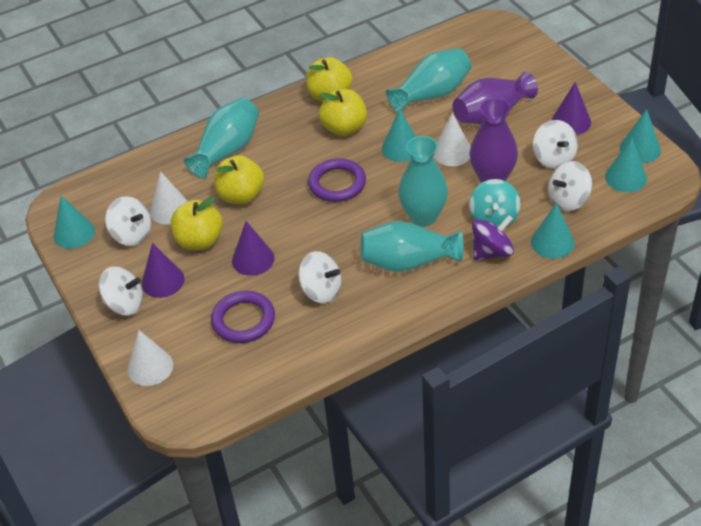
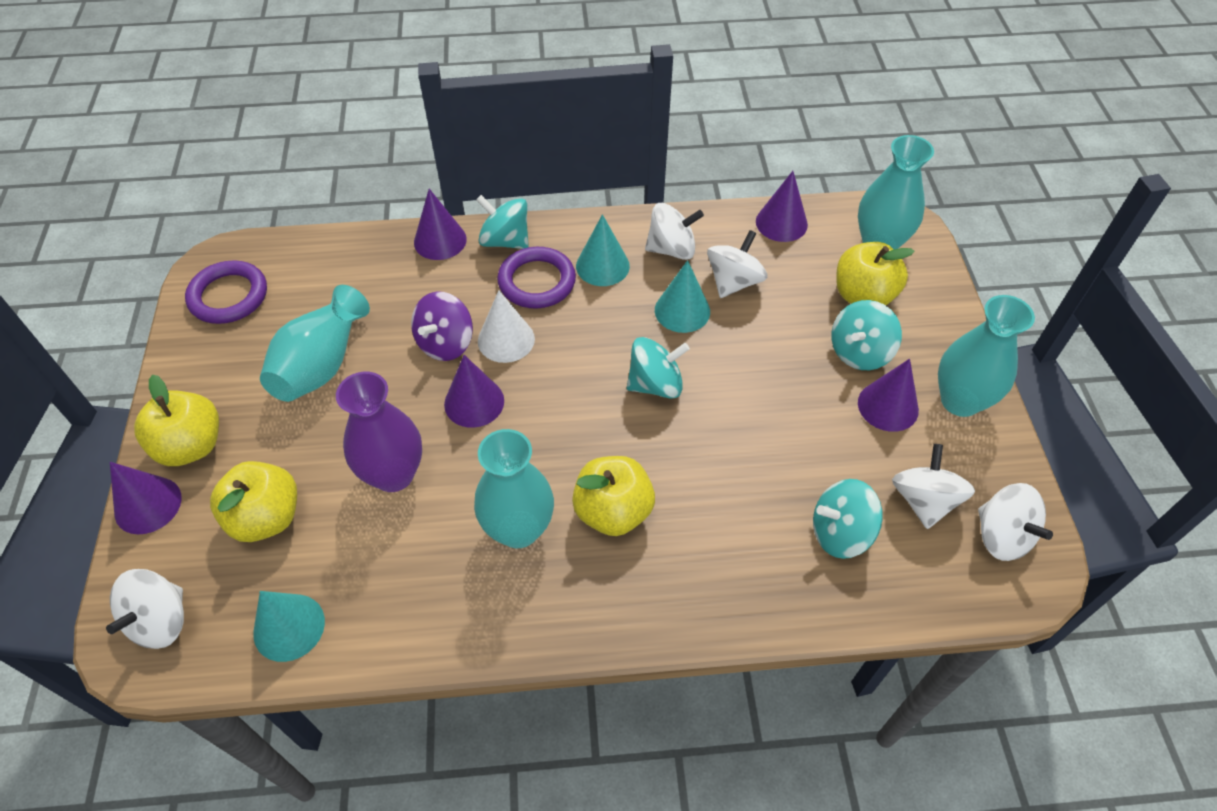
purple cone: 3 -> 5
purple vase: 2 -> 1
turquoise cone: 5 -> 3
turquoise spinning top: 1 -> 4
white cone: 3 -> 1

